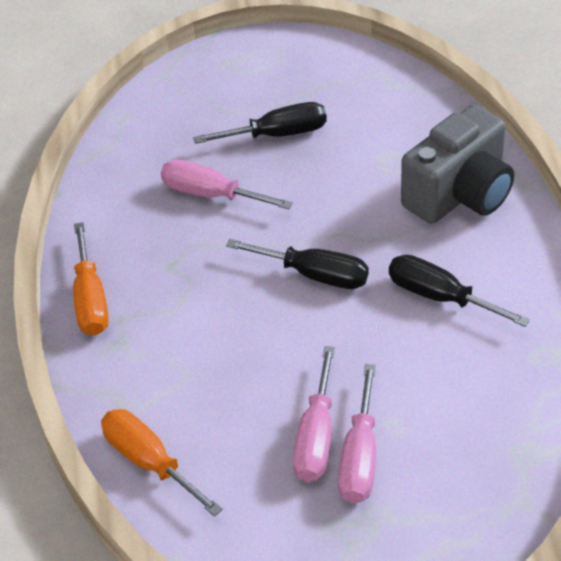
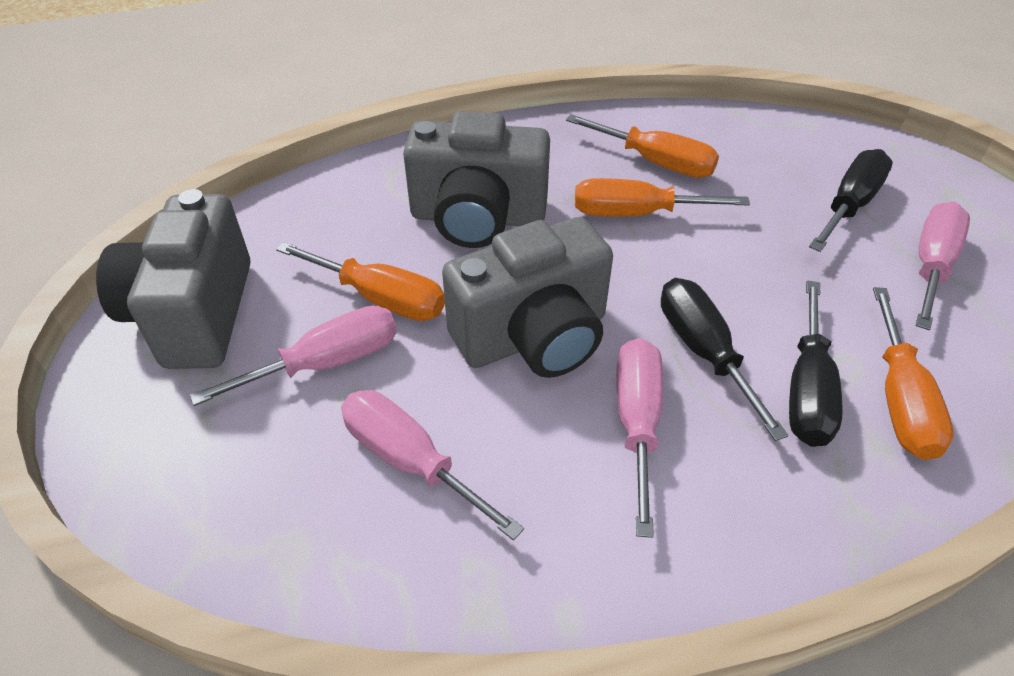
grey camera: 1 -> 3
orange screwdriver: 2 -> 4
pink screwdriver: 3 -> 4

